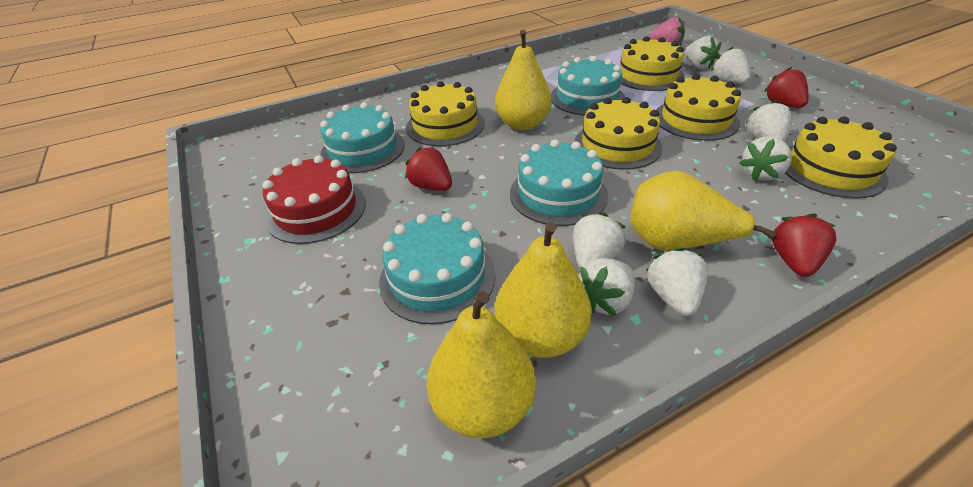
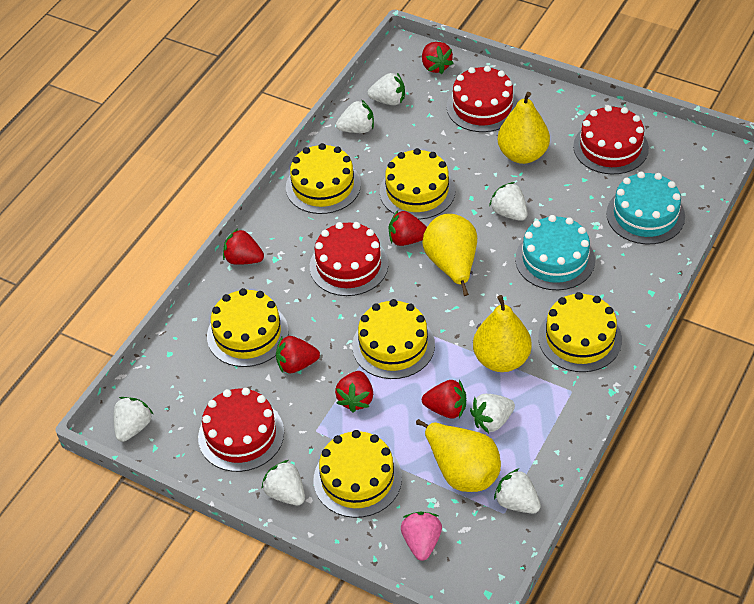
red cake: 1 -> 4
red strawberry: 3 -> 6
turquoise cake: 4 -> 2
yellow cake: 5 -> 6

